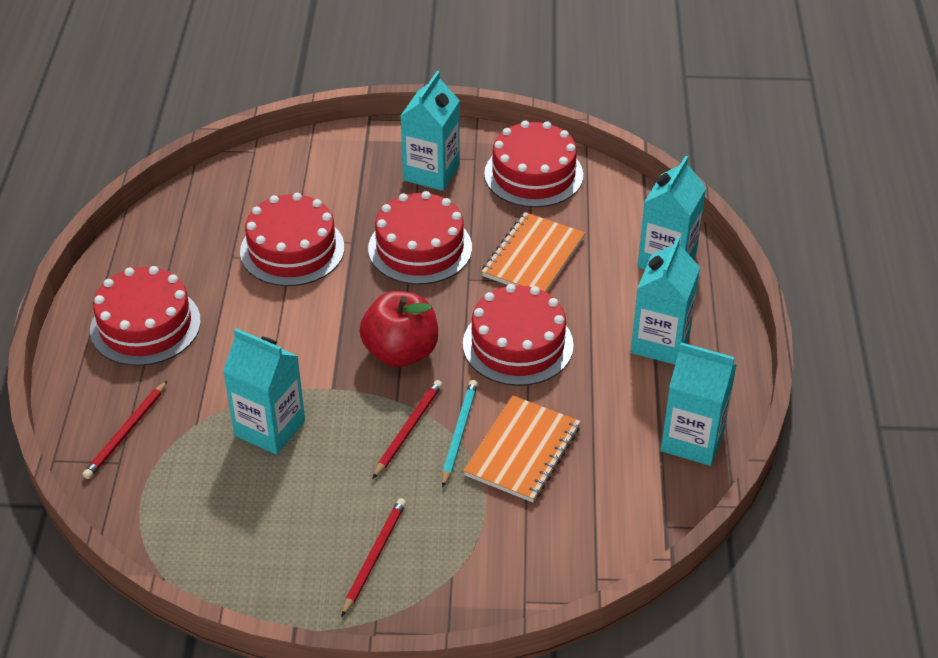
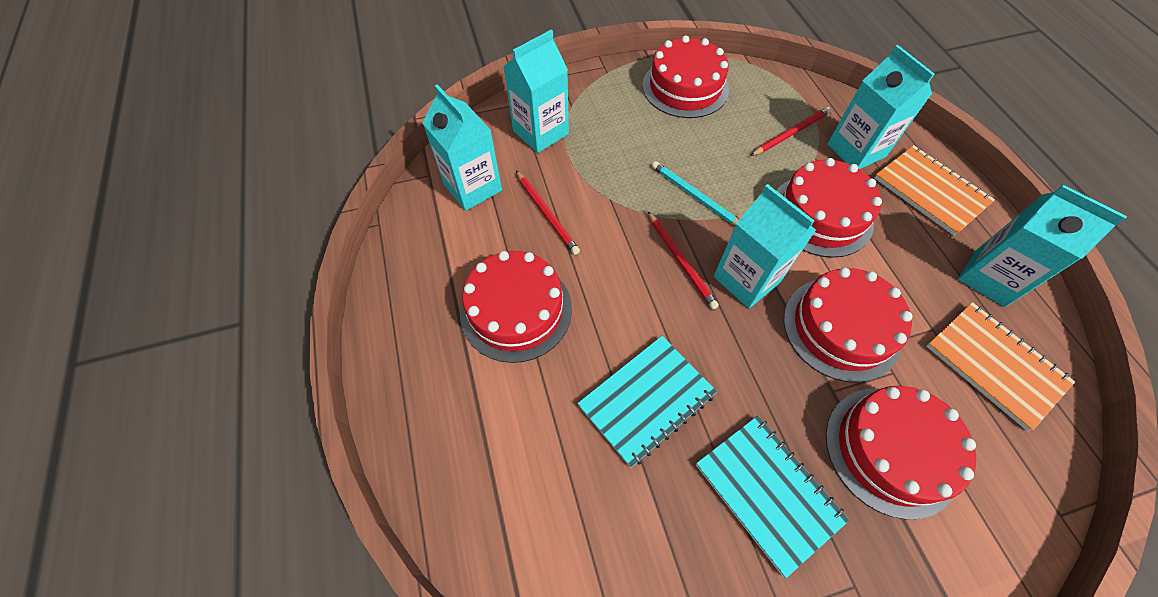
red apple: 1 -> 0
turquoise notebook: 0 -> 2

